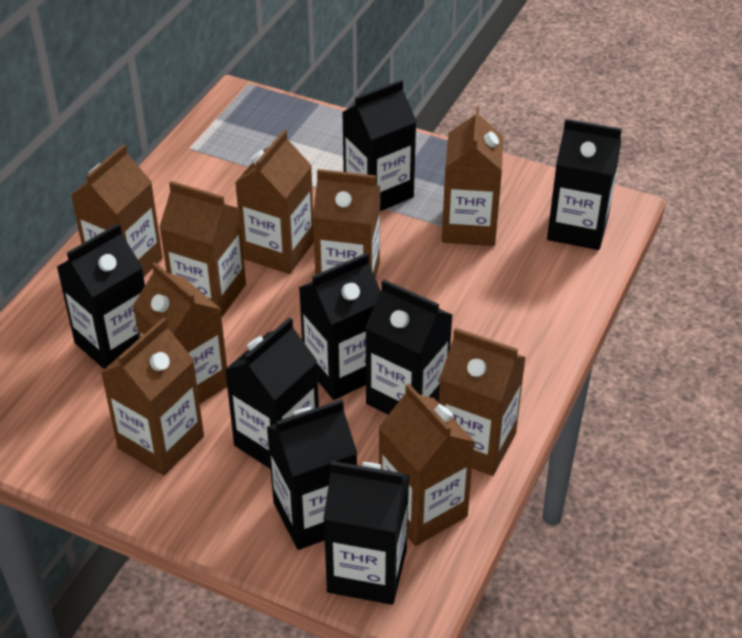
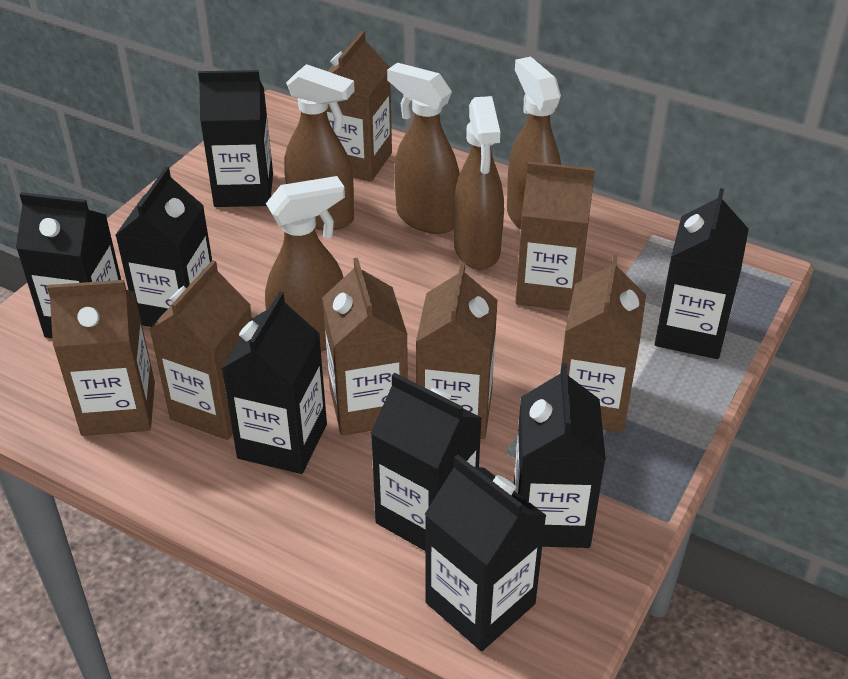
brown carton: 9 -> 7
brown spray bottle: 0 -> 5

